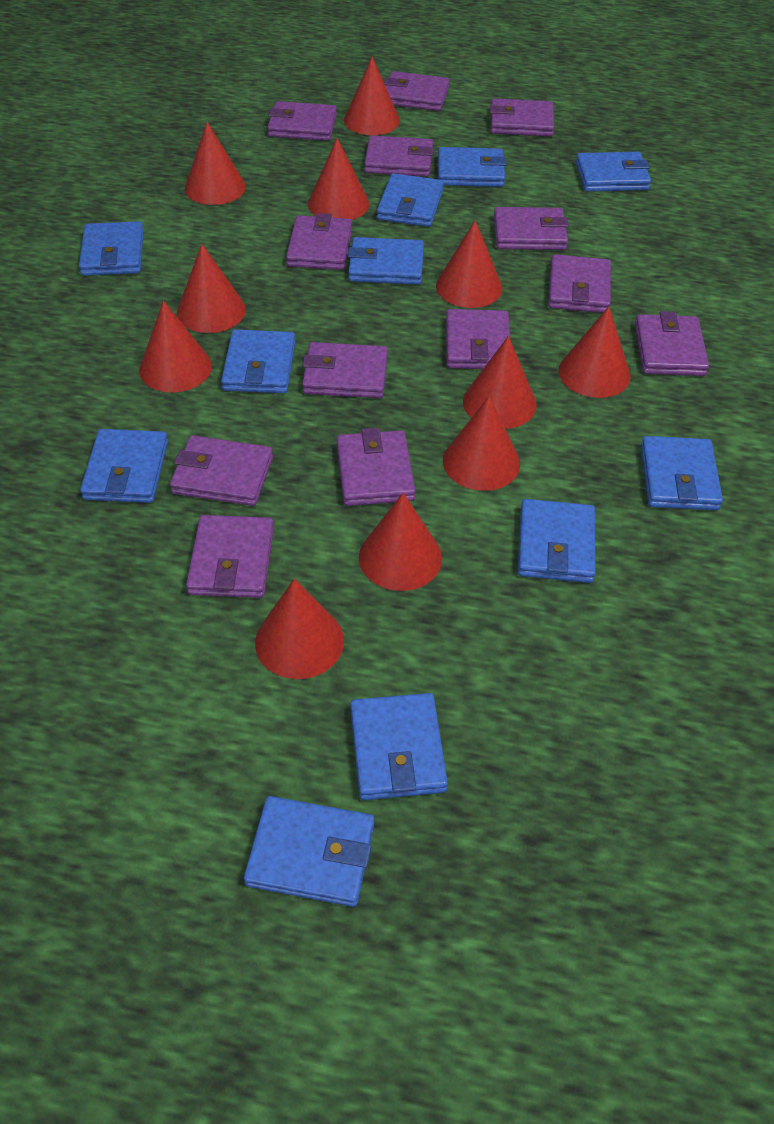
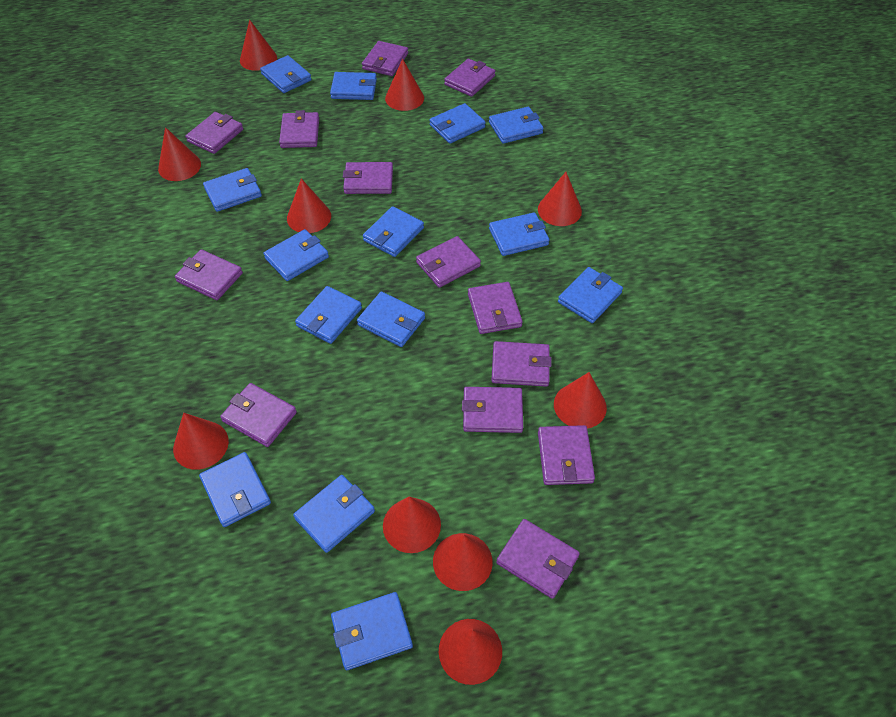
blue wallet: 11 -> 14
red cone: 11 -> 10

